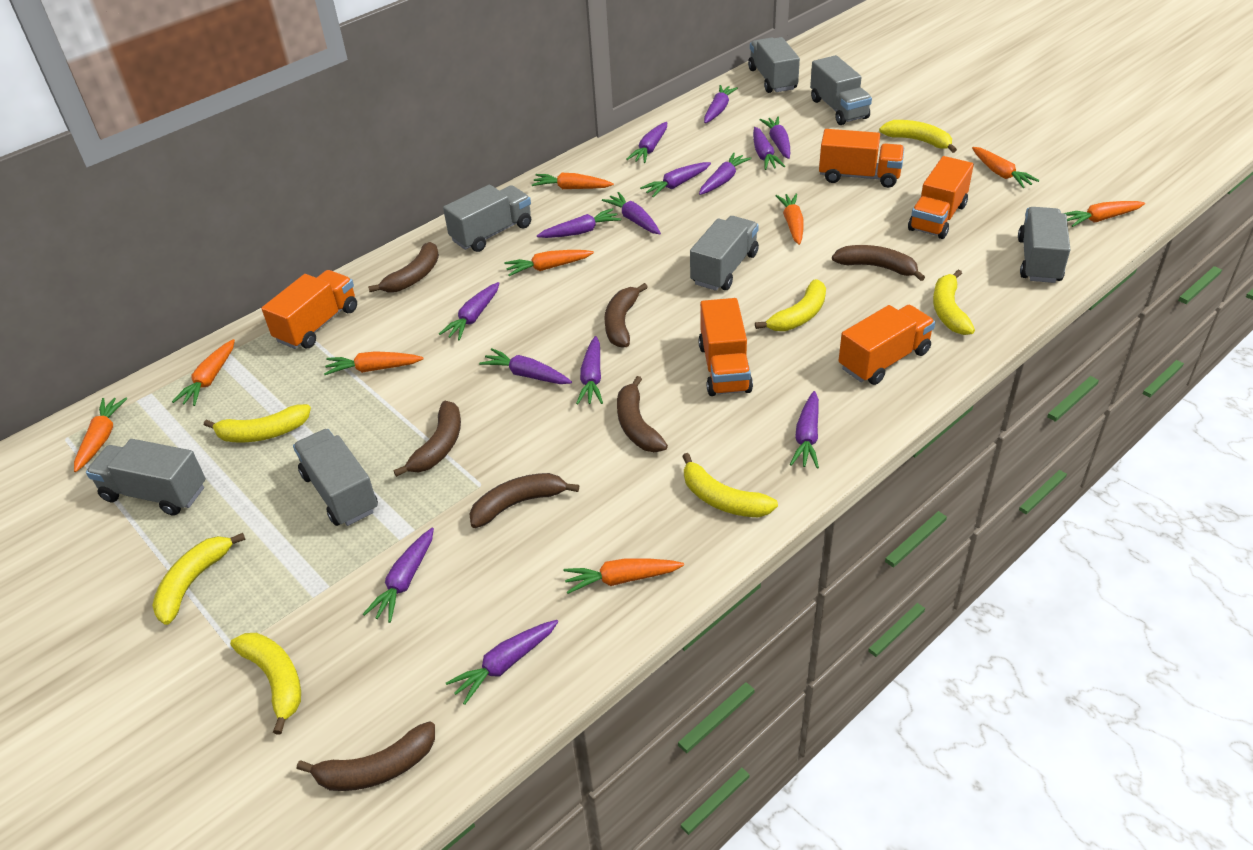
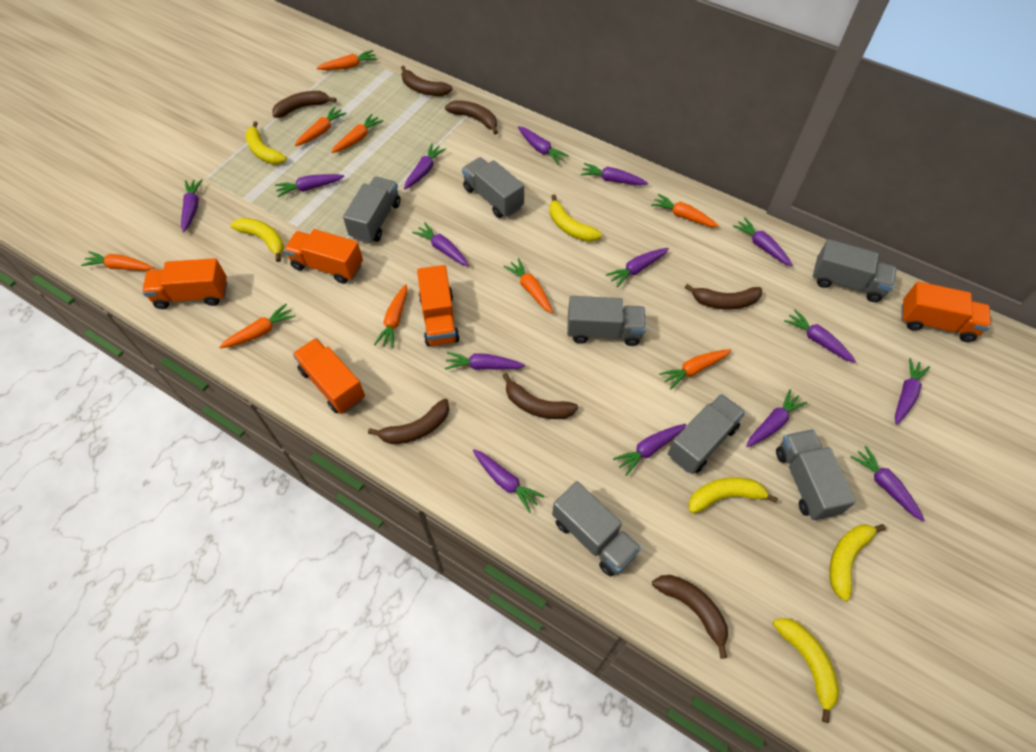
purple carrot: 14 -> 15
yellow banana: 7 -> 6

